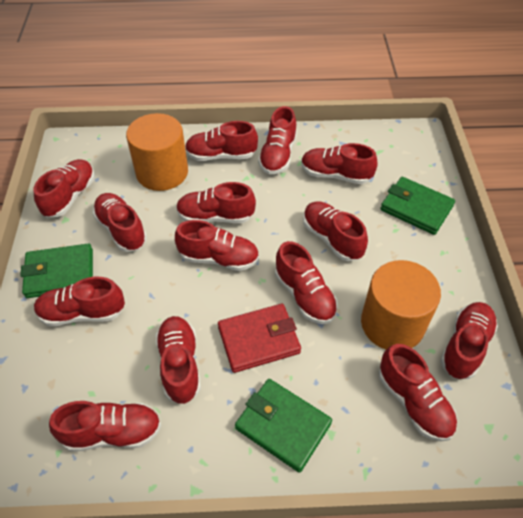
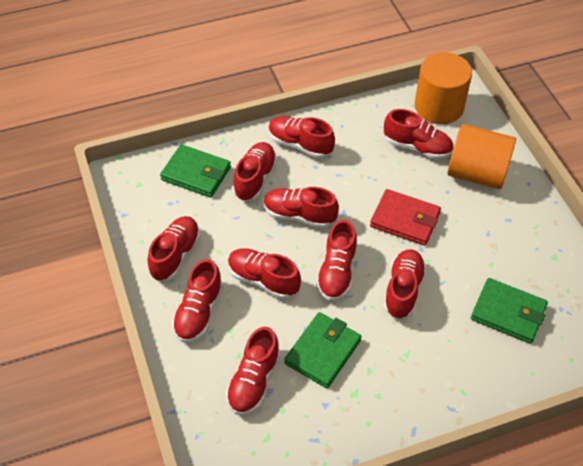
red shoe: 14 -> 10

